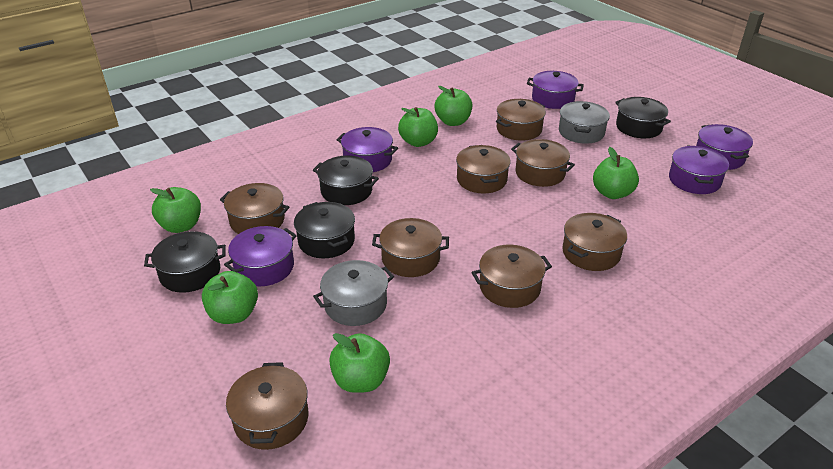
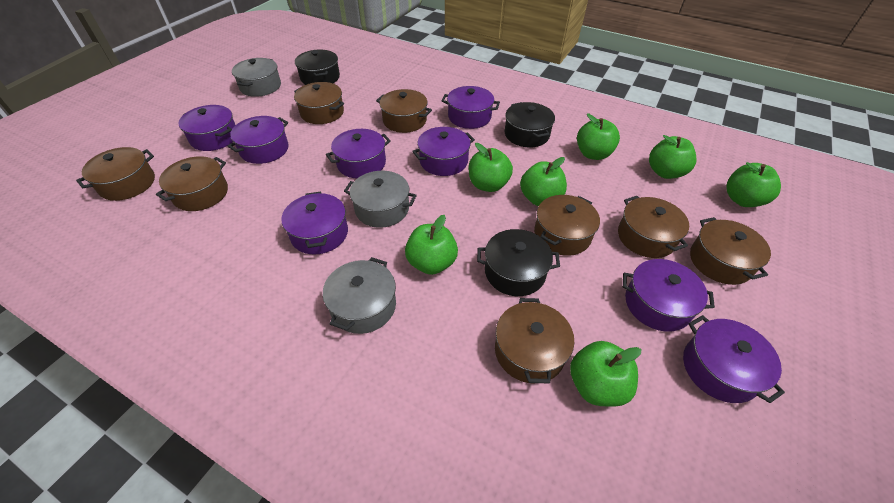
black pot: 4 -> 3
green apple: 6 -> 7
grey pot: 2 -> 3
purple pot: 5 -> 8

